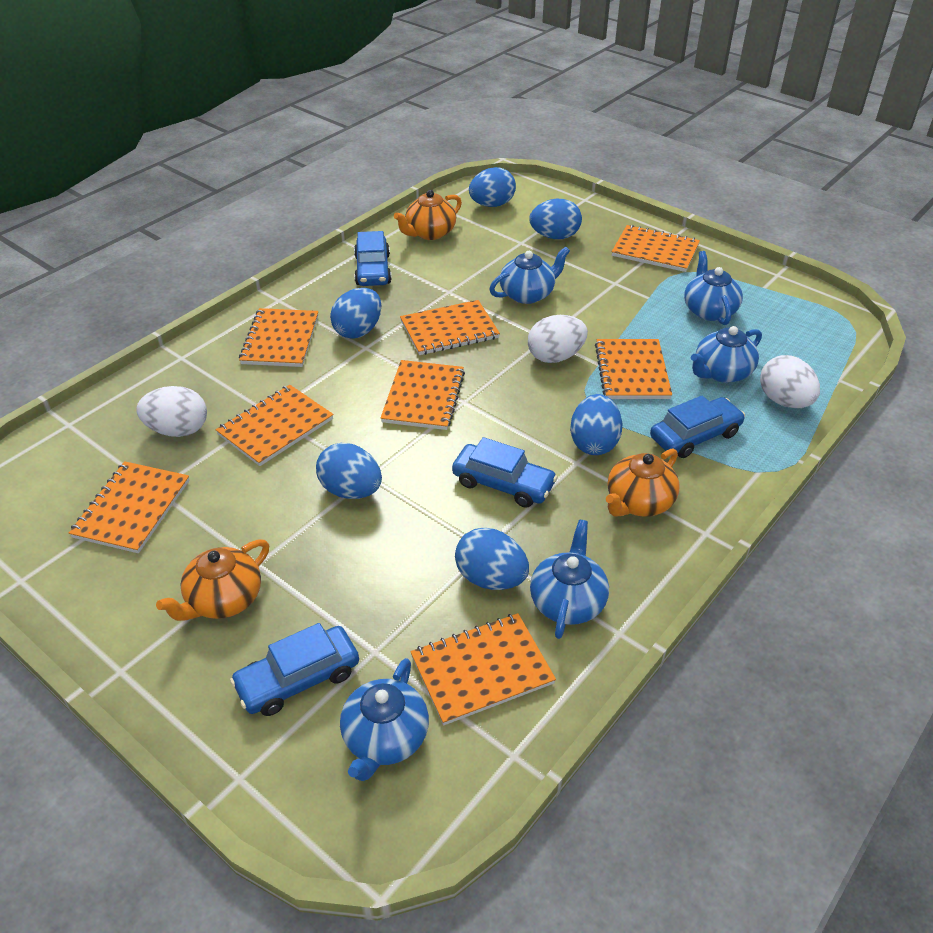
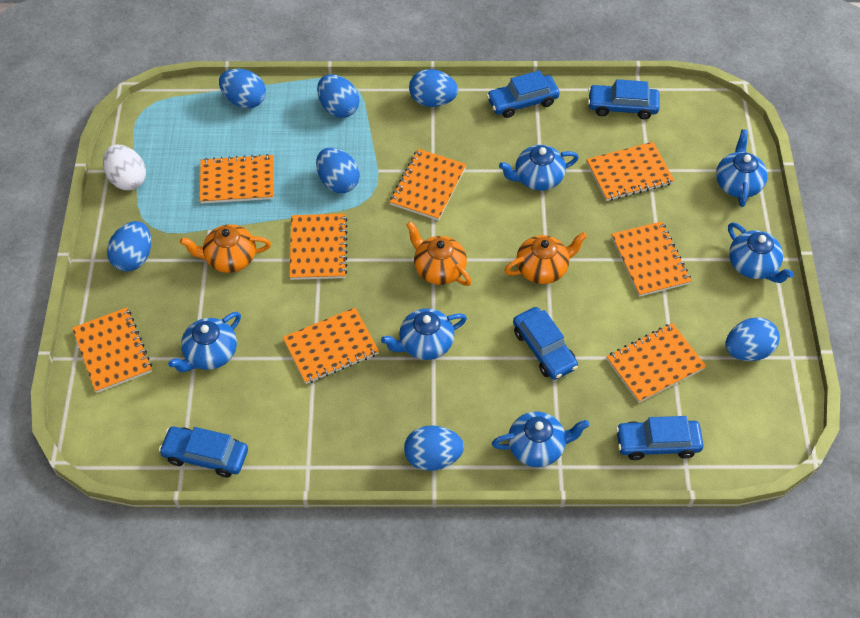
blue car: 4 -> 5
blue egg: 6 -> 7
blue teapot: 5 -> 6
white egg: 3 -> 1

